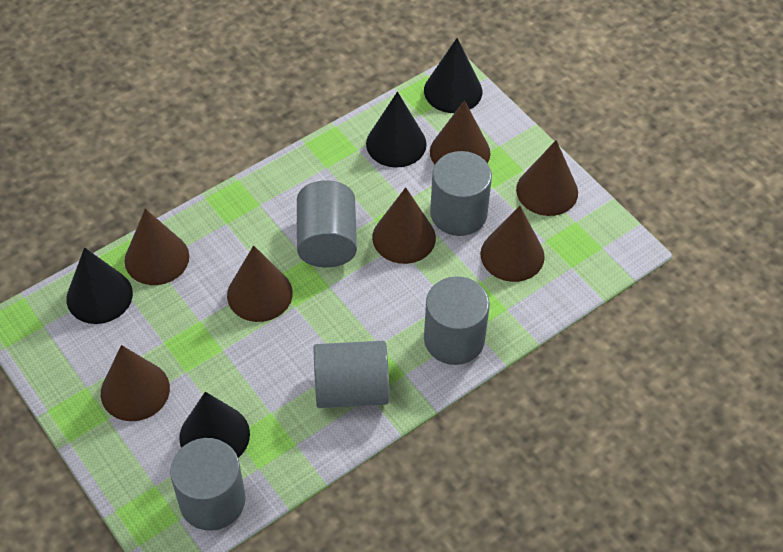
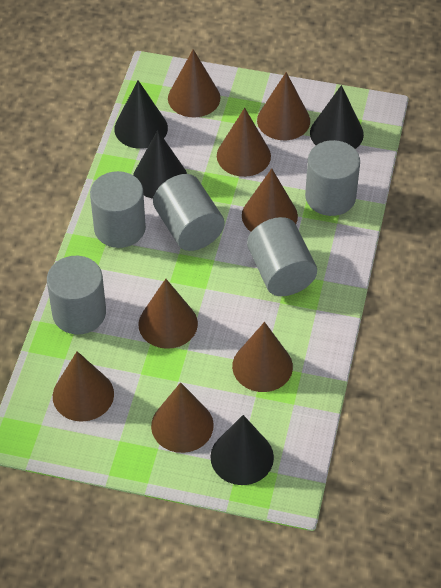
brown cone: 7 -> 8

